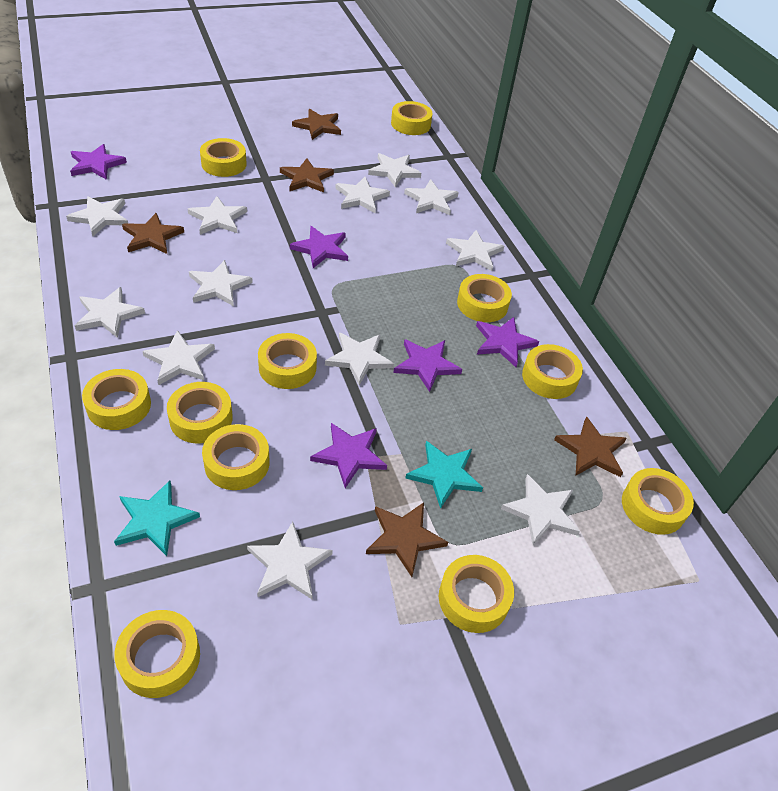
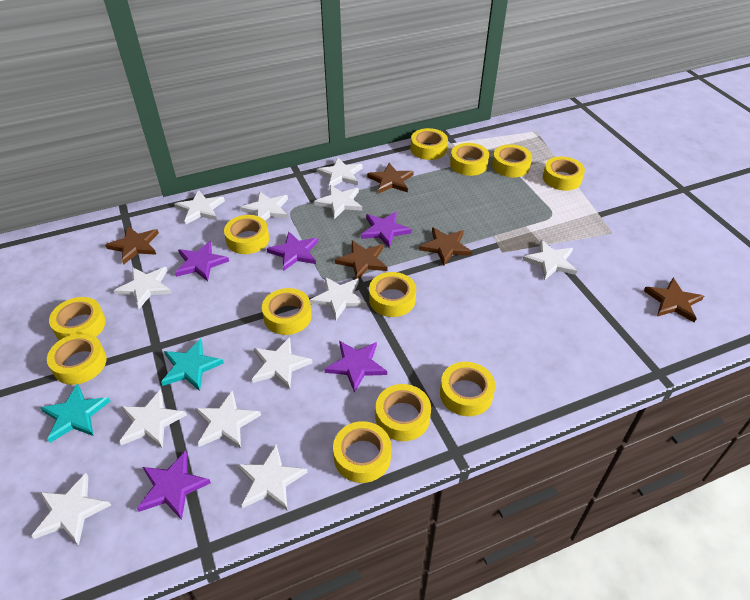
yellow tape: 11 -> 12

